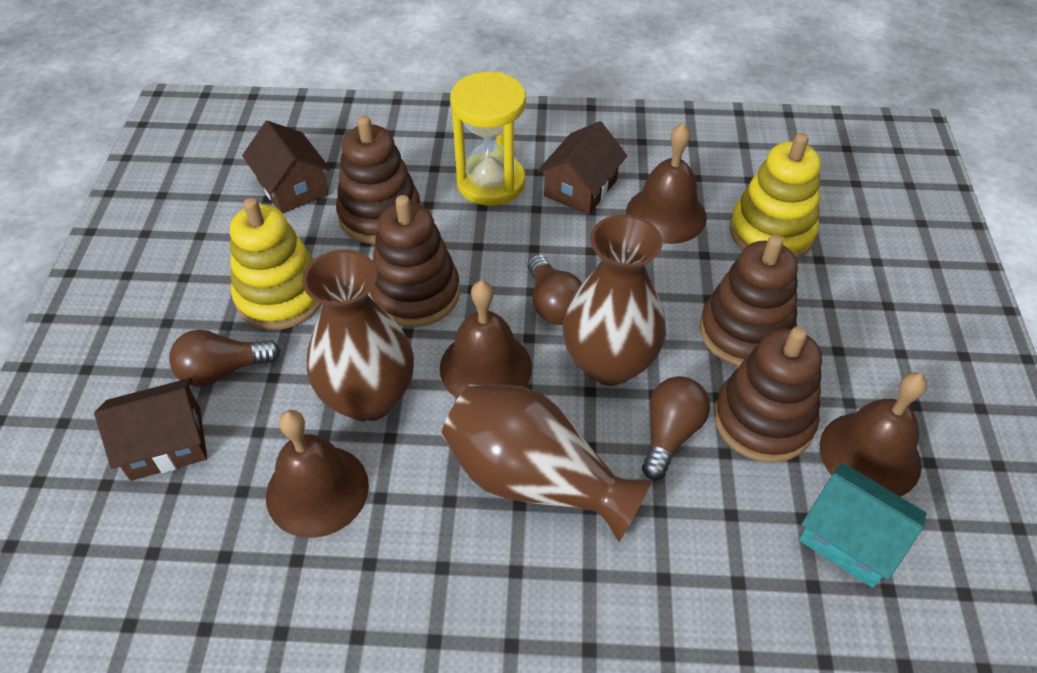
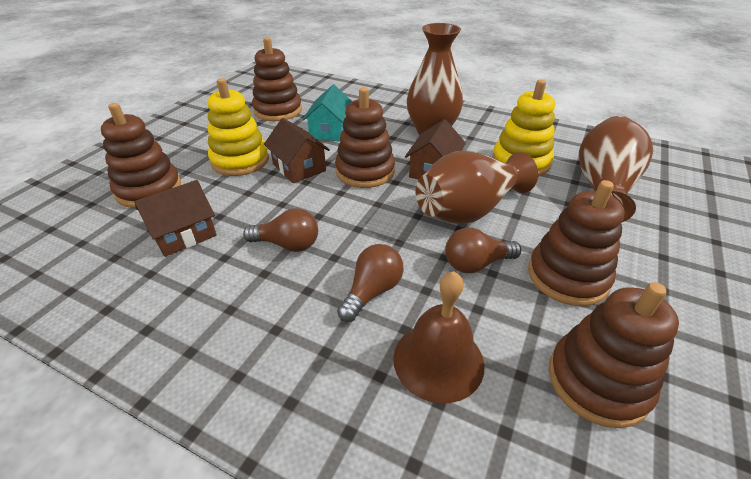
brown bell: 4 -> 1
brown stacking toy: 4 -> 5
yellow hourglass: 1 -> 0

